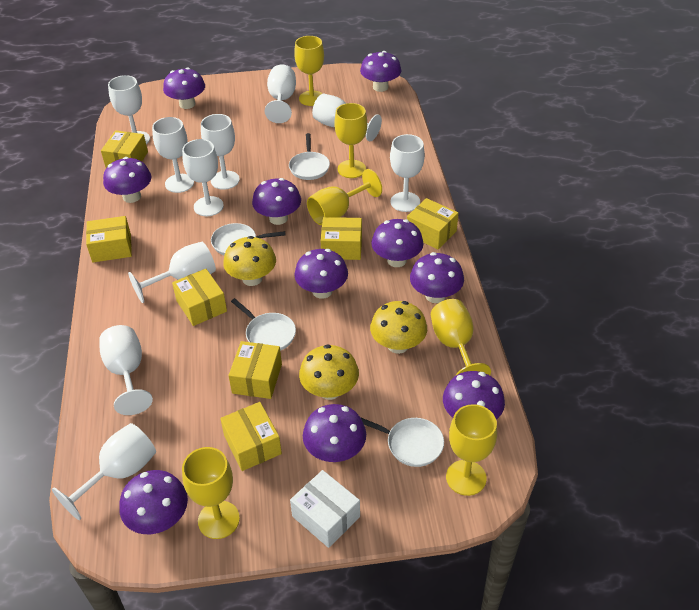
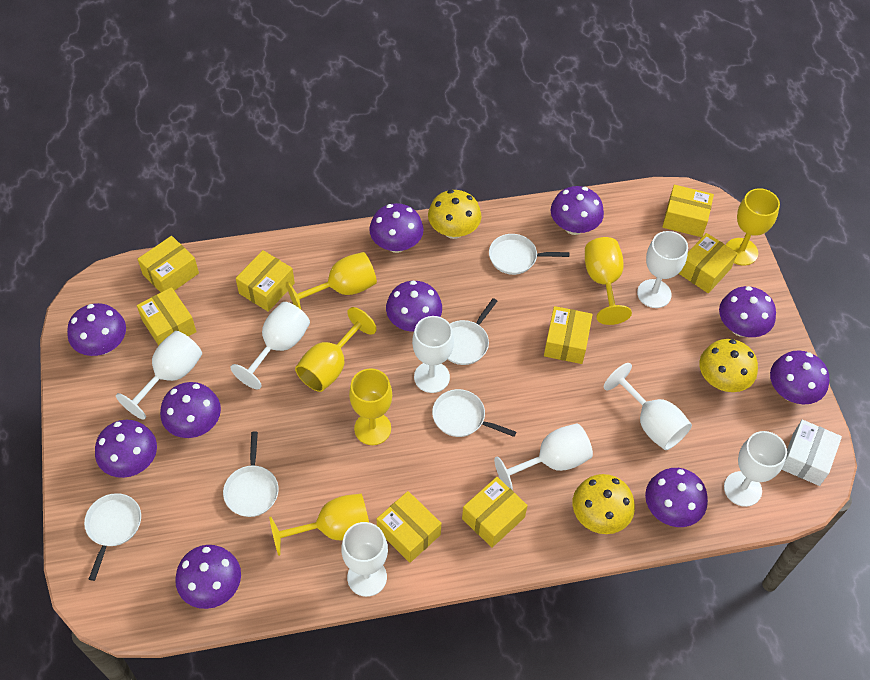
white goblet: 10 -> 8
white pan: 4 -> 5
yellow box: 7 -> 8

